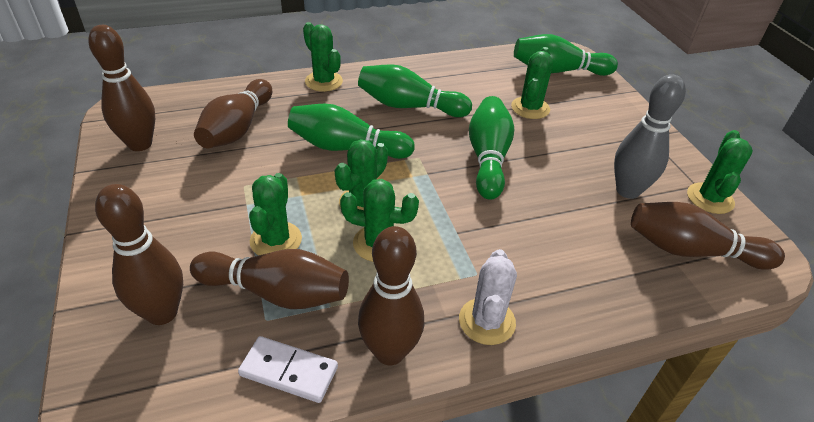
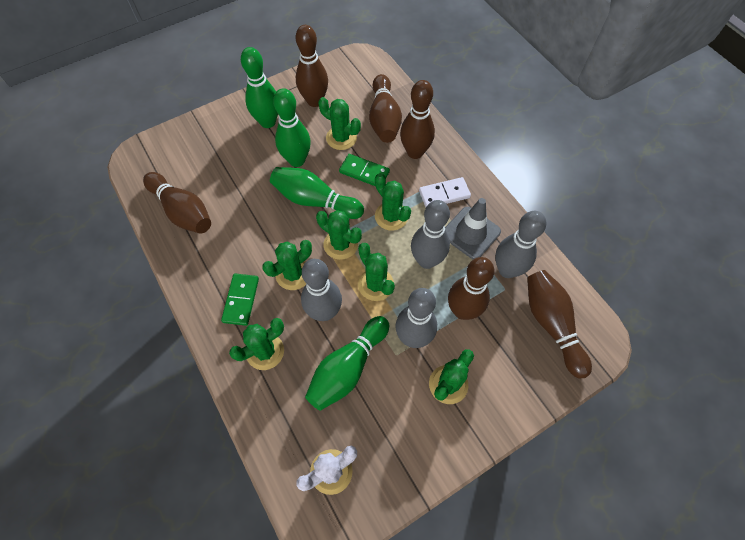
green cactus: 6 -> 7
green domino: 0 -> 2
grey bowling pin: 1 -> 4
grey traffic cone: 0 -> 1

